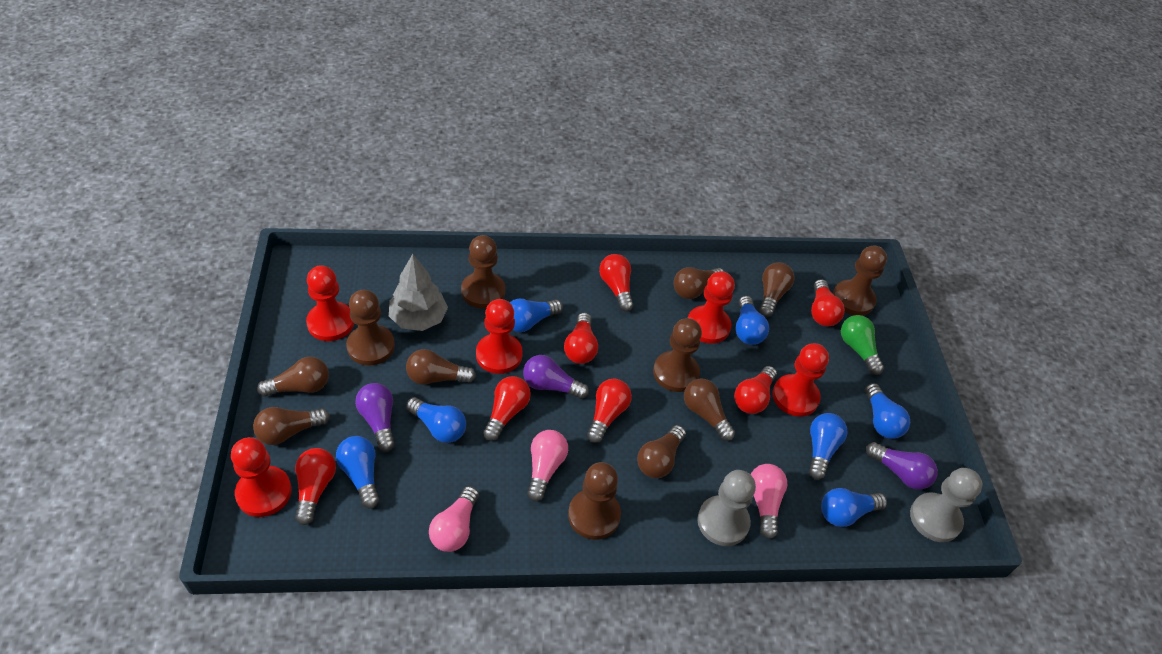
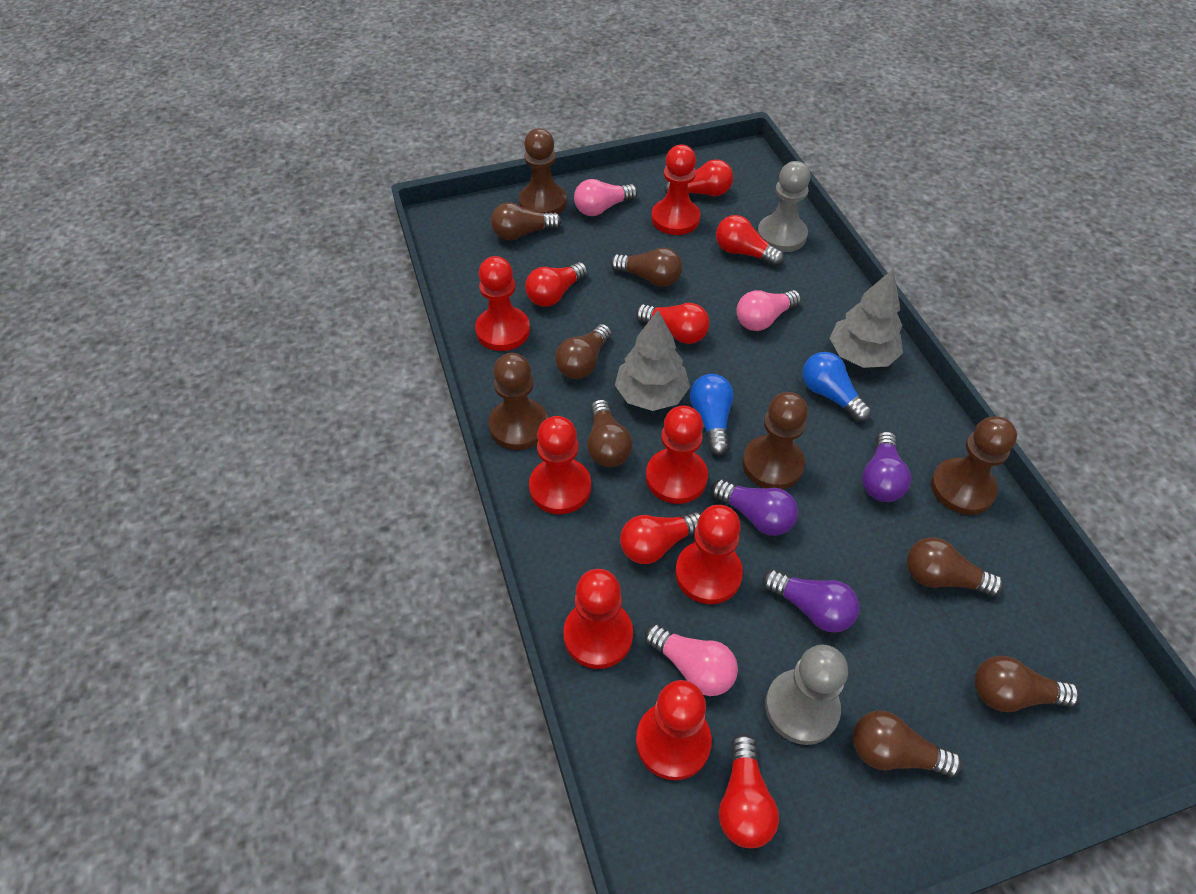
blue light bulb: 7 -> 2
brown pawn: 5 -> 4
green light bulb: 1 -> 0
grey tree: 1 -> 2
red light bulb: 7 -> 6
red pawn: 5 -> 7

